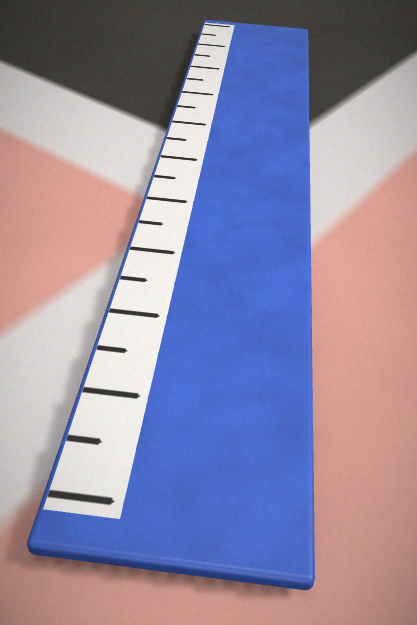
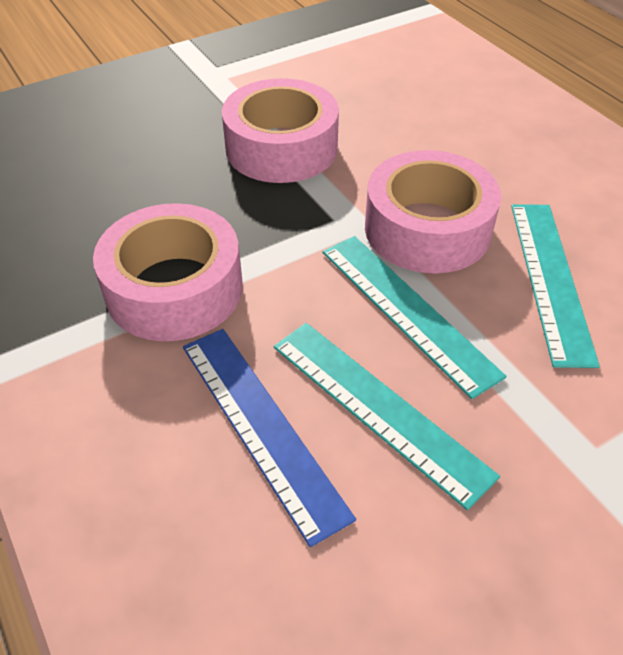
pink tape: 0 -> 3
turquoise ruler: 0 -> 3

